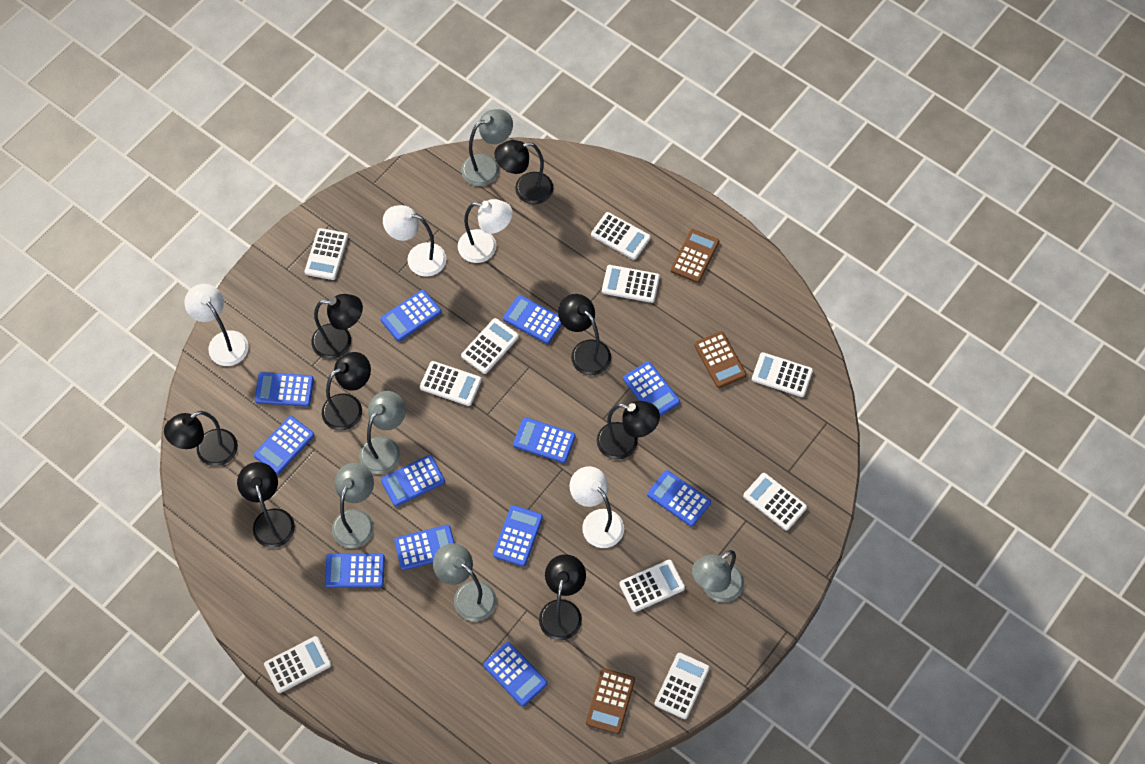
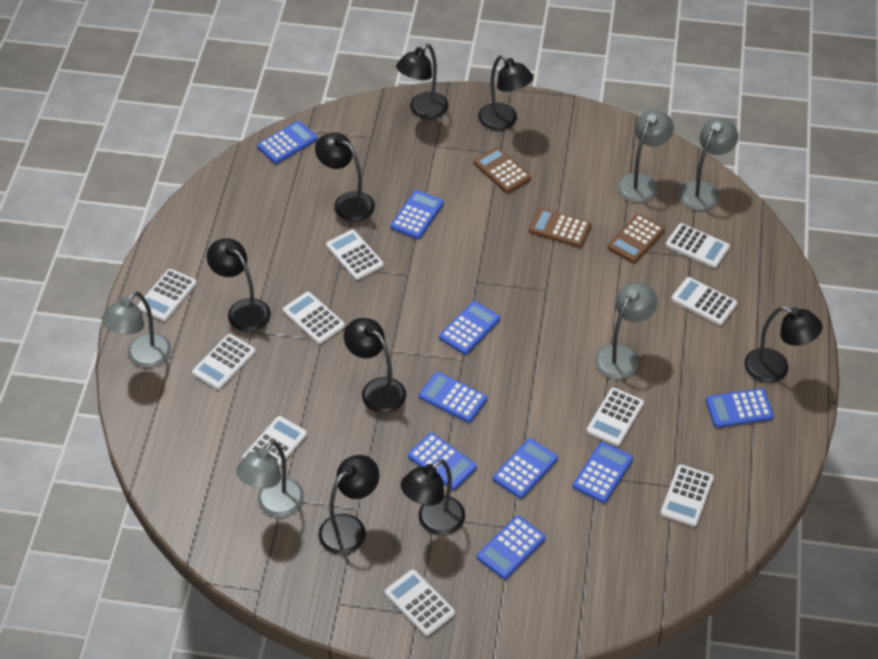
blue calculator: 12 -> 9
white lamp: 4 -> 0

